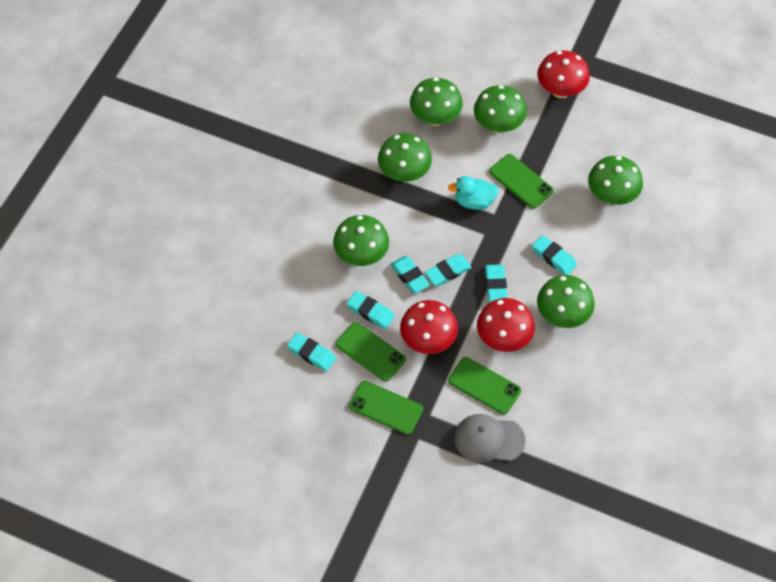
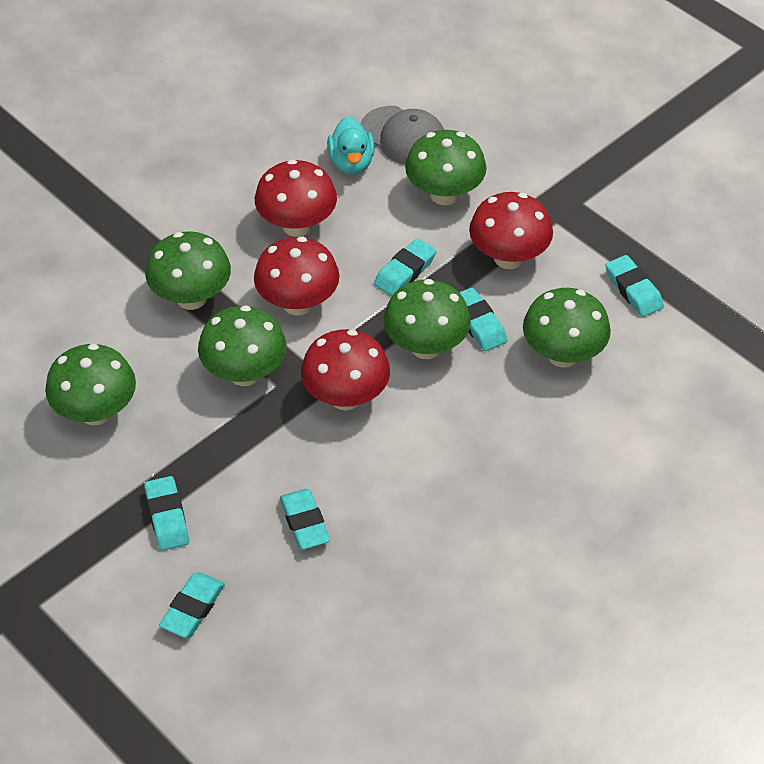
green phone: 4 -> 0
red mushroom: 3 -> 4

